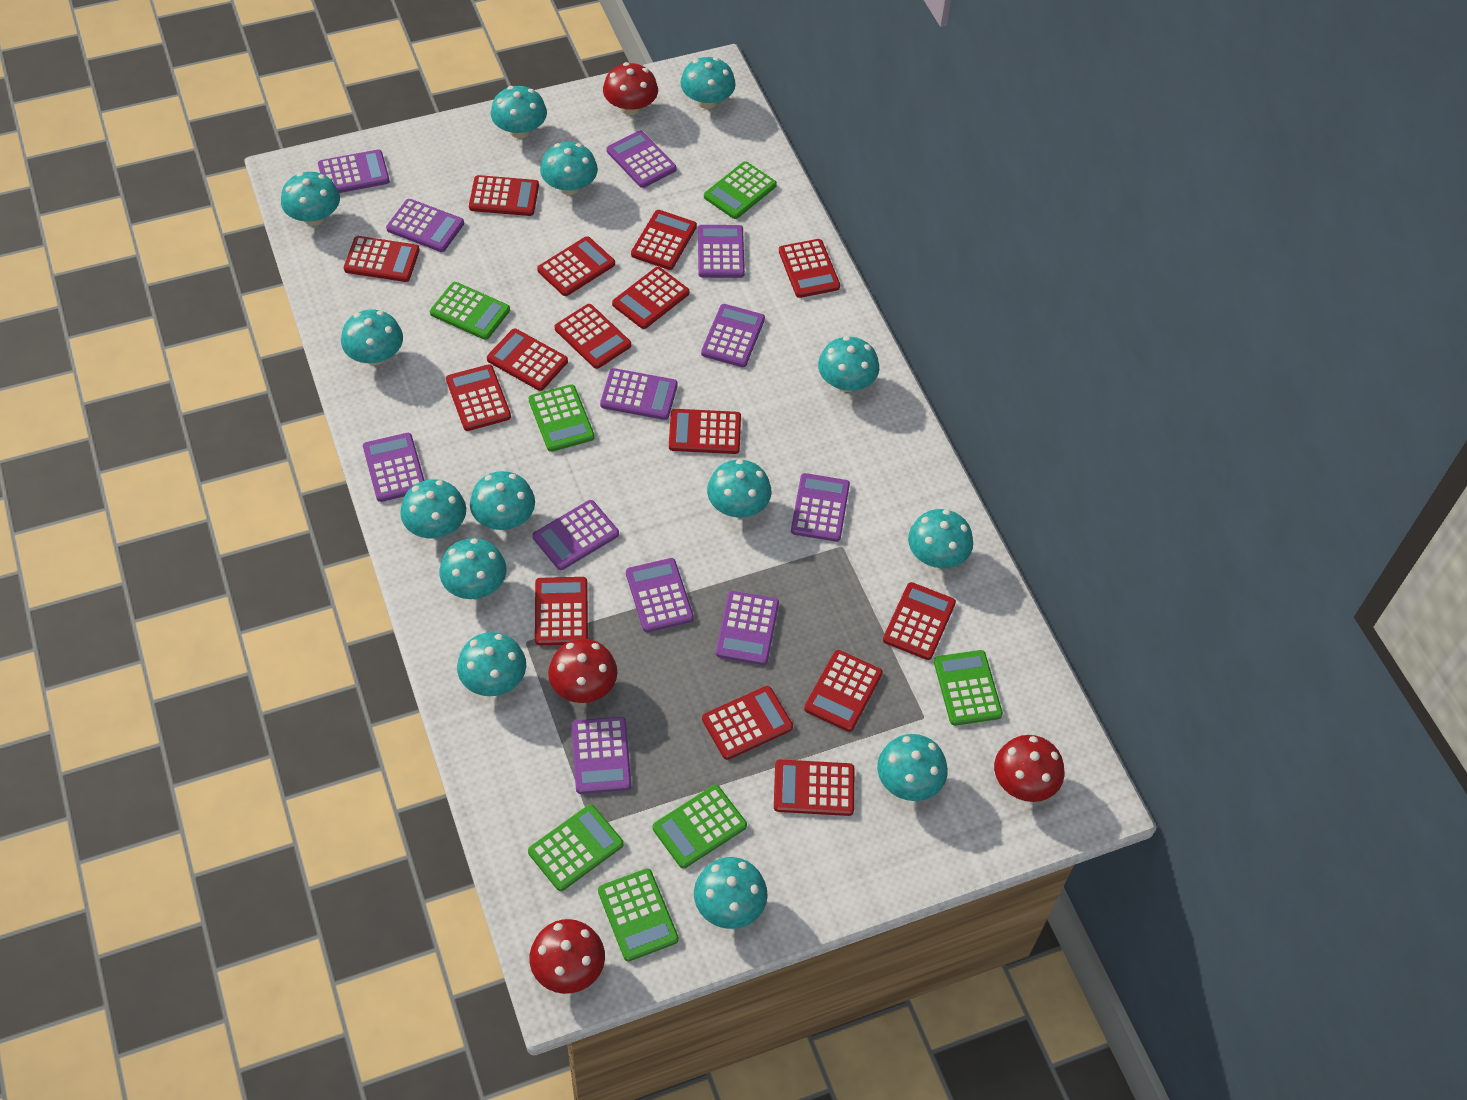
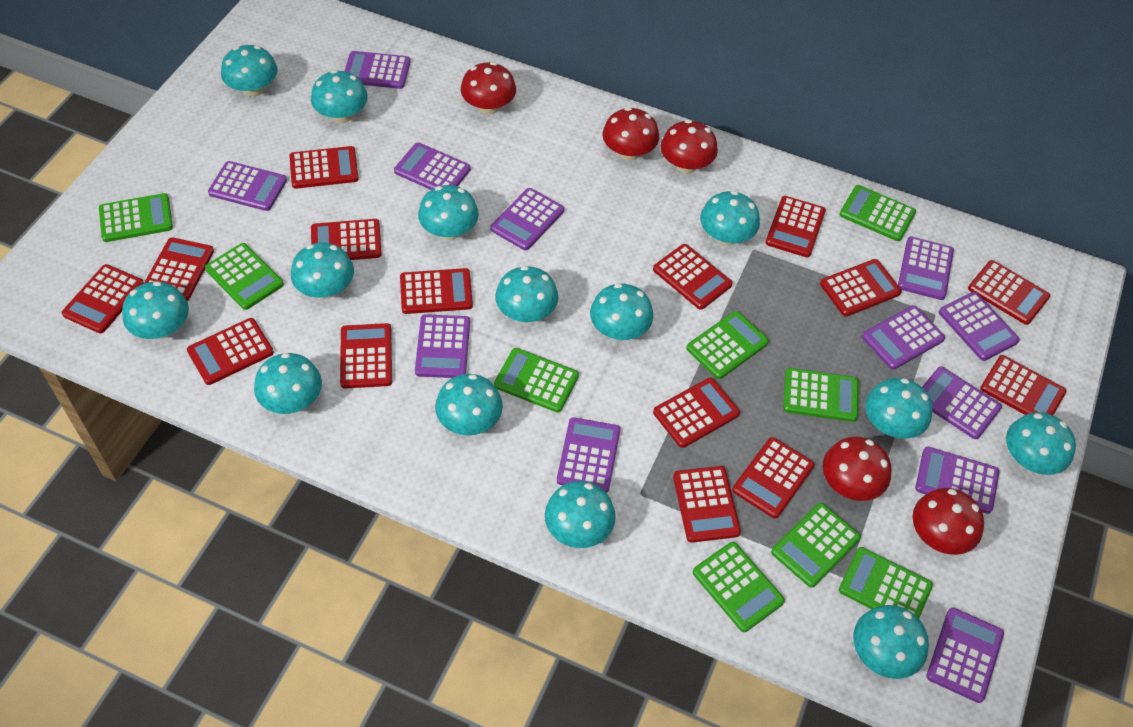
green calculator: 7 -> 9
red mushroom: 4 -> 5

